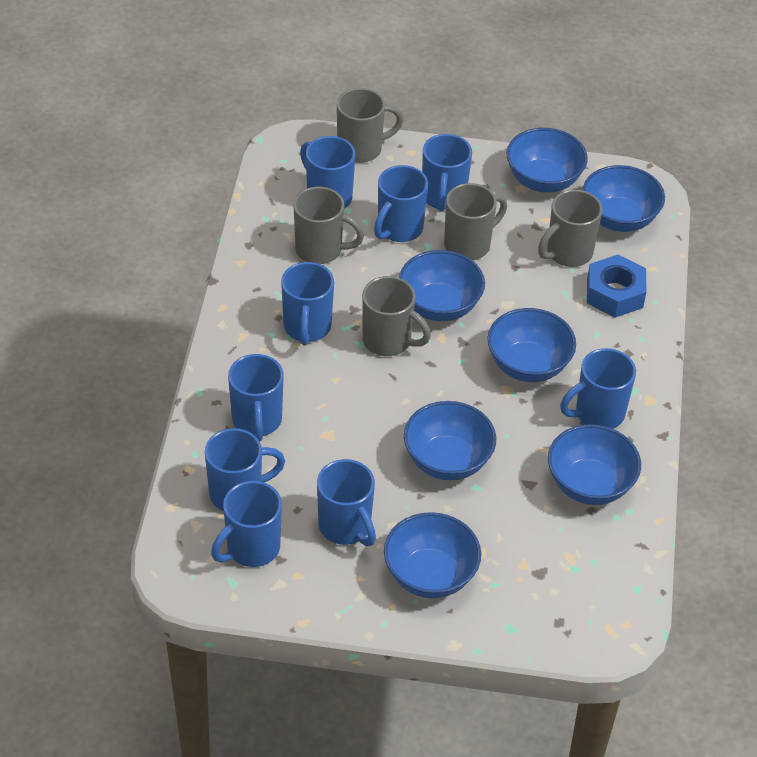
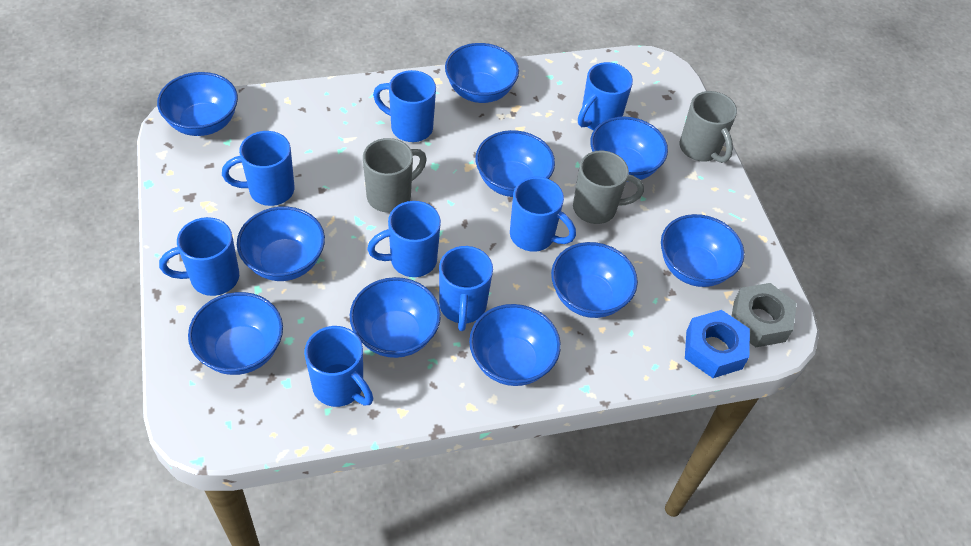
blue bowl: 7 -> 10
blue mug: 9 -> 8
grey mug: 5 -> 3
grey nut: 0 -> 1

